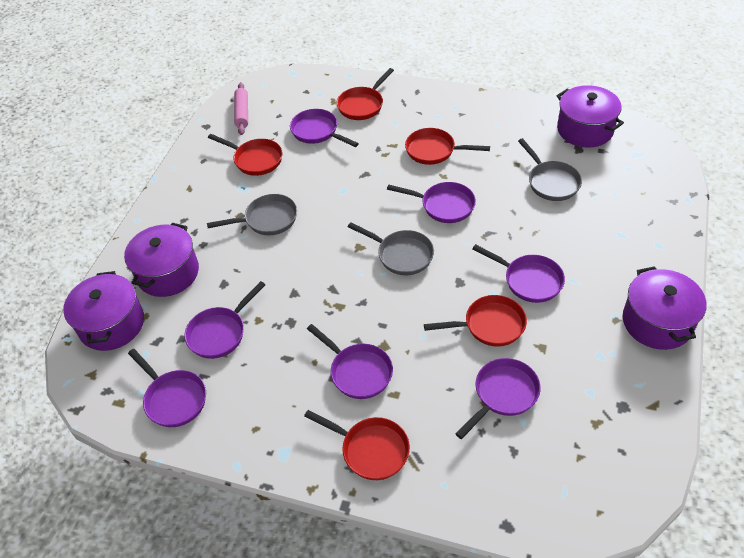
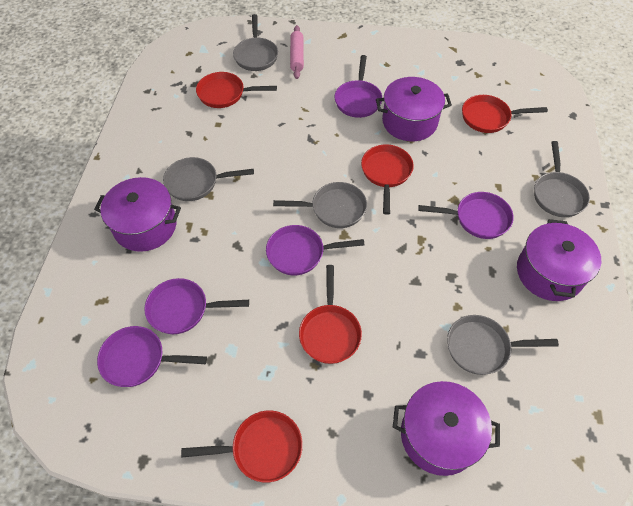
grey pan: 3 -> 5
purple pan: 7 -> 5

